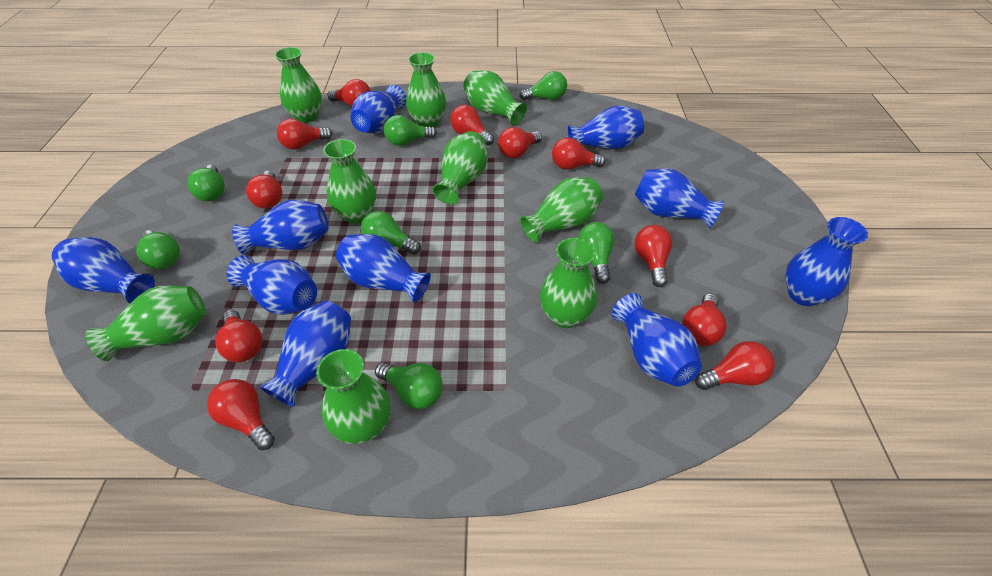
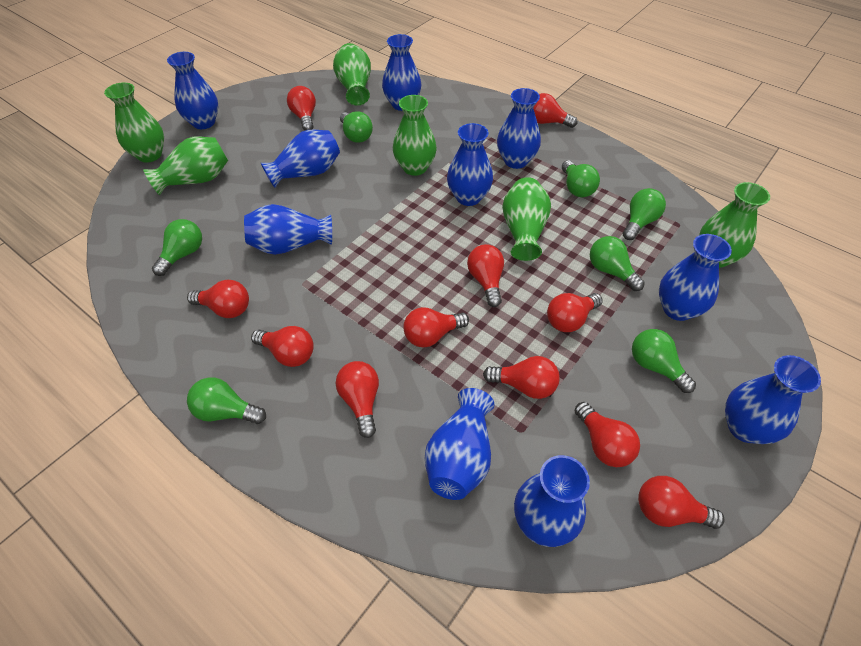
green vase: 9 -> 6

